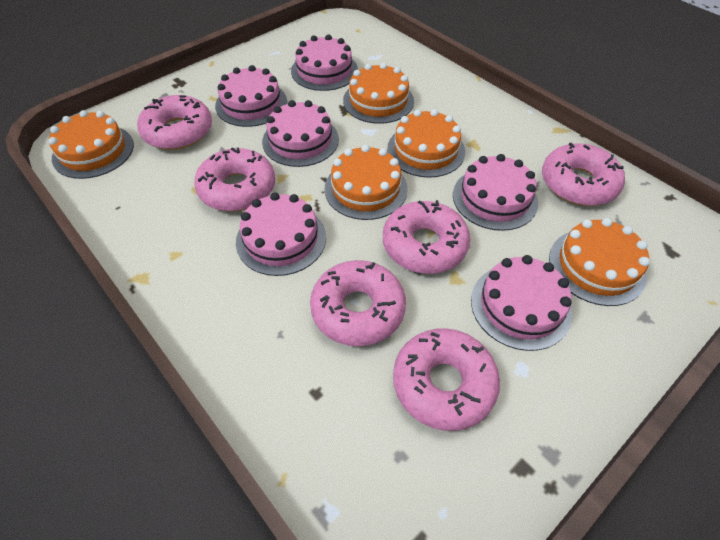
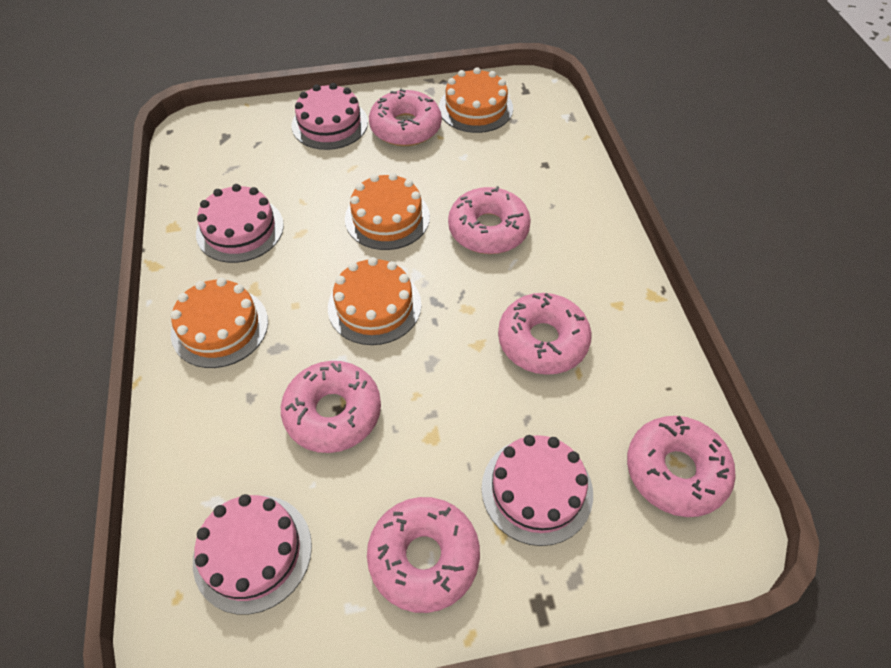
orange cake: 5 -> 4
pink cake: 6 -> 4

